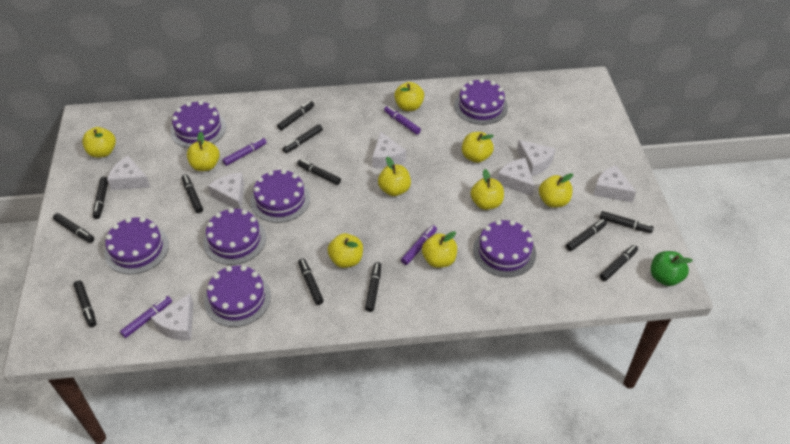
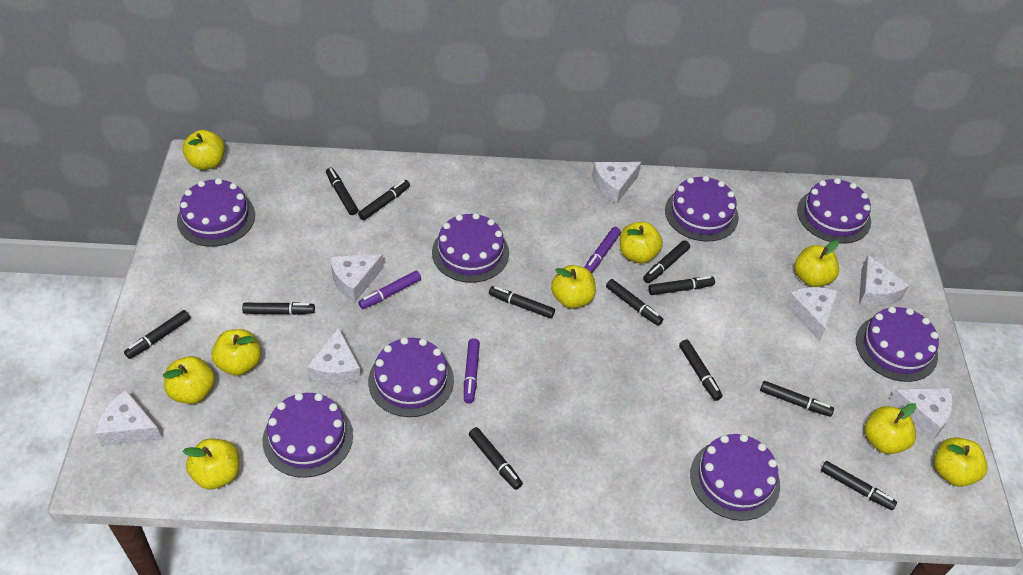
green apple: 1 -> 0
purple cake: 7 -> 8
purple marker: 4 -> 3

